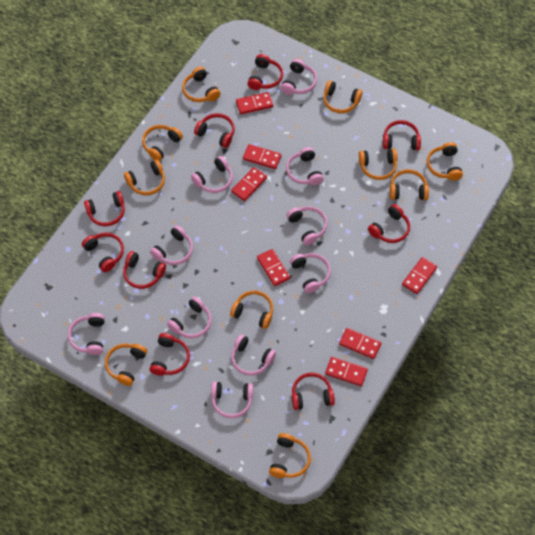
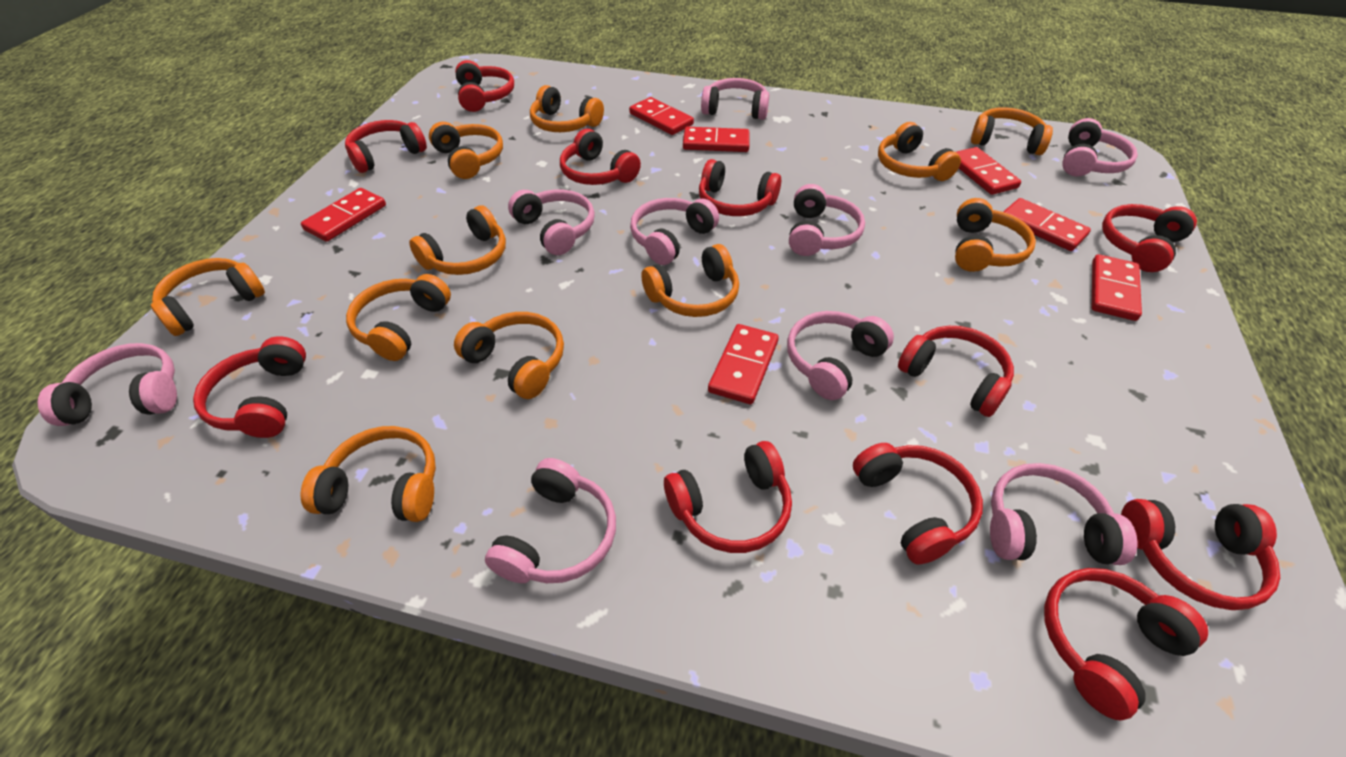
orange headphones: 10 -> 11
pink headphones: 10 -> 9
red headphones: 9 -> 11

